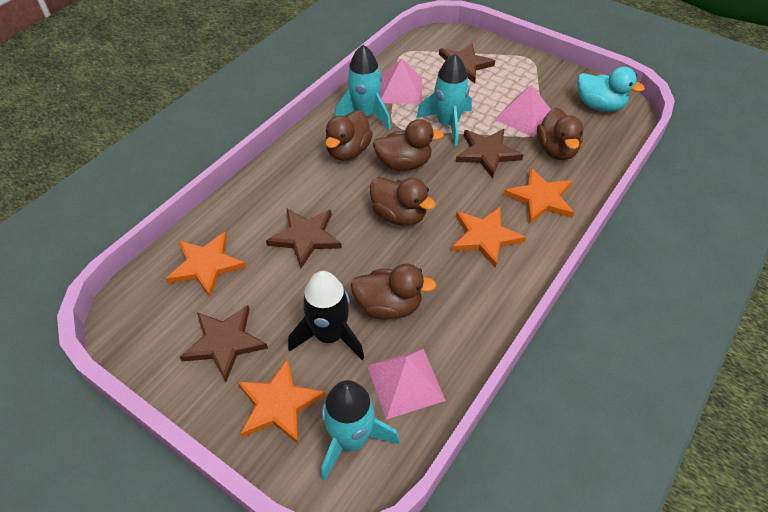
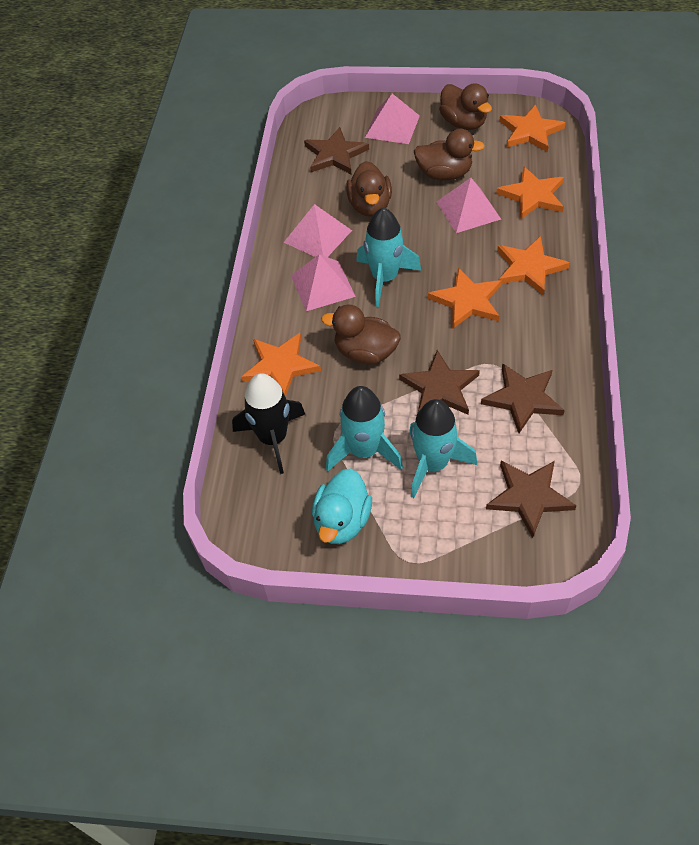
brown duck: 5 -> 4
orange star: 4 -> 5
pink pyramid: 3 -> 4

